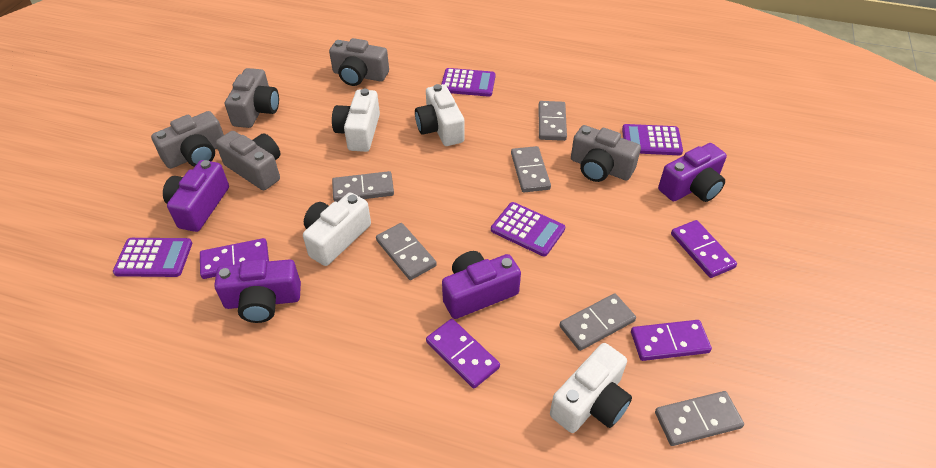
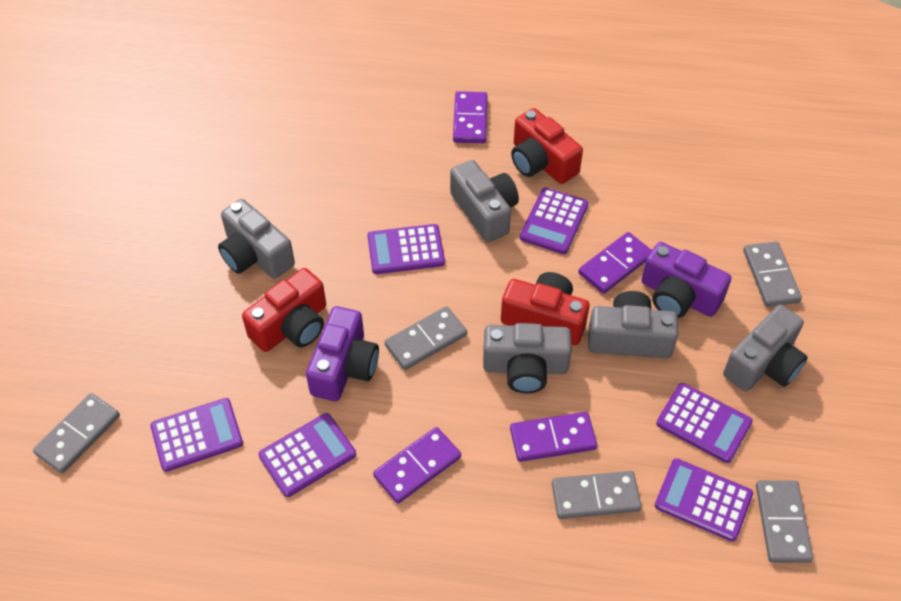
grey domino: 6 -> 5
purple calculator: 4 -> 6
purple camera: 4 -> 2
red camera: 0 -> 3
white camera: 4 -> 0

